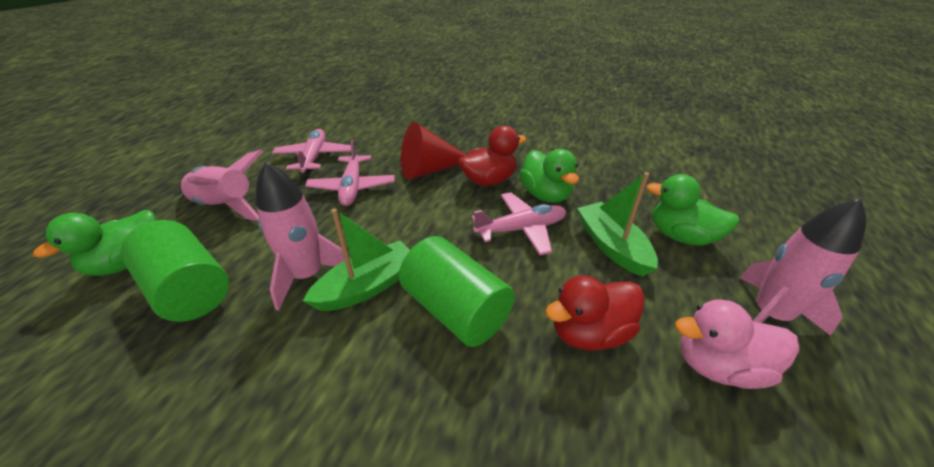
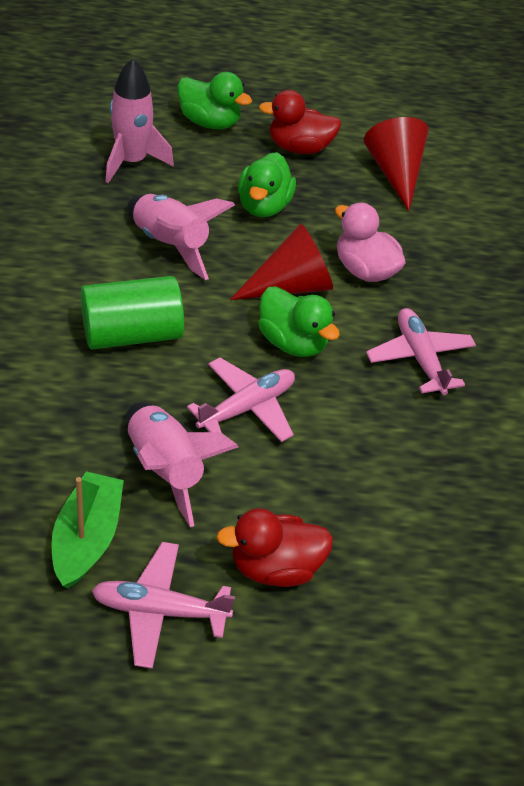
green boat: 2 -> 1
green cylinder: 2 -> 1
red cone: 1 -> 2

